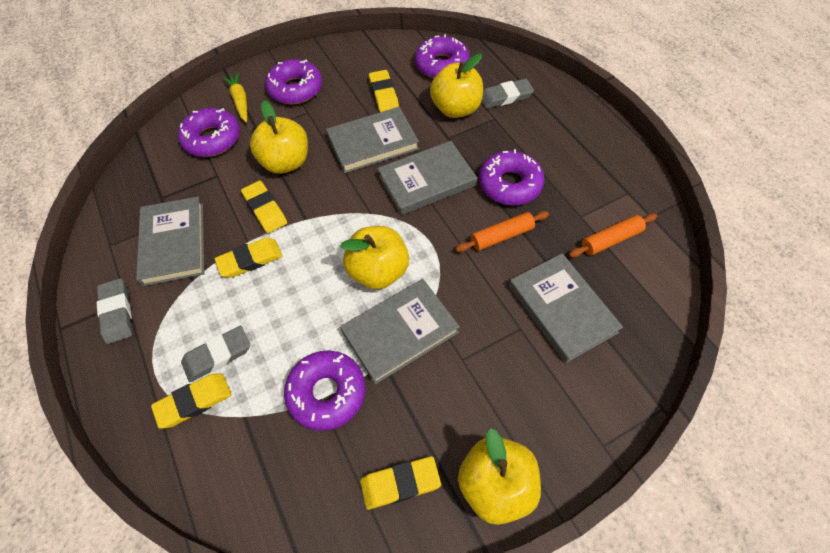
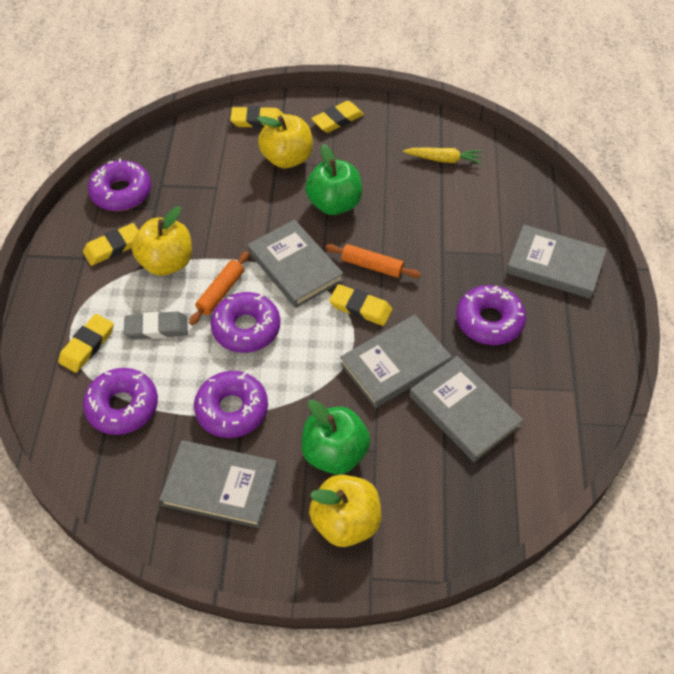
green apple: 0 -> 2
grey eraser: 3 -> 1
yellow apple: 4 -> 3

